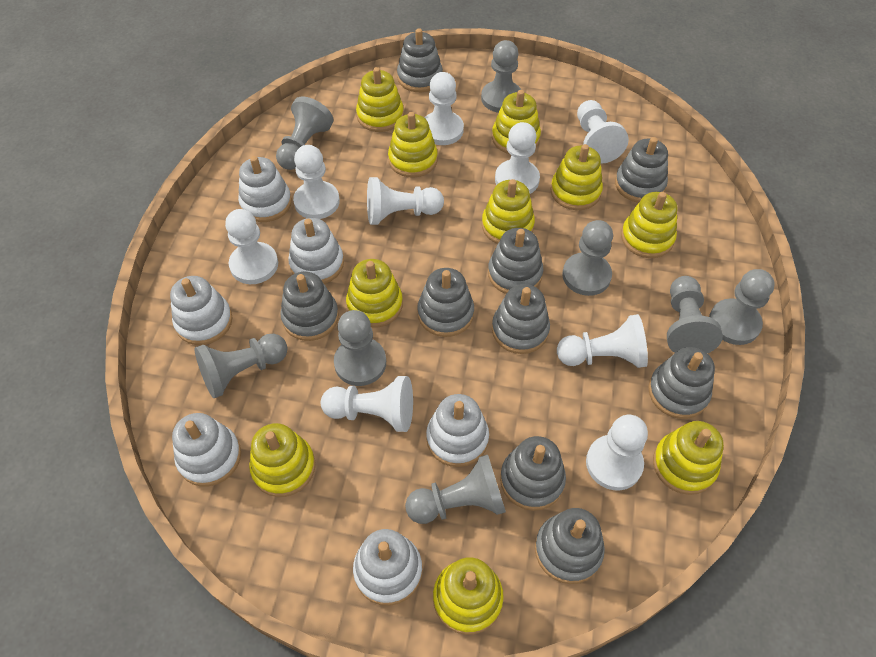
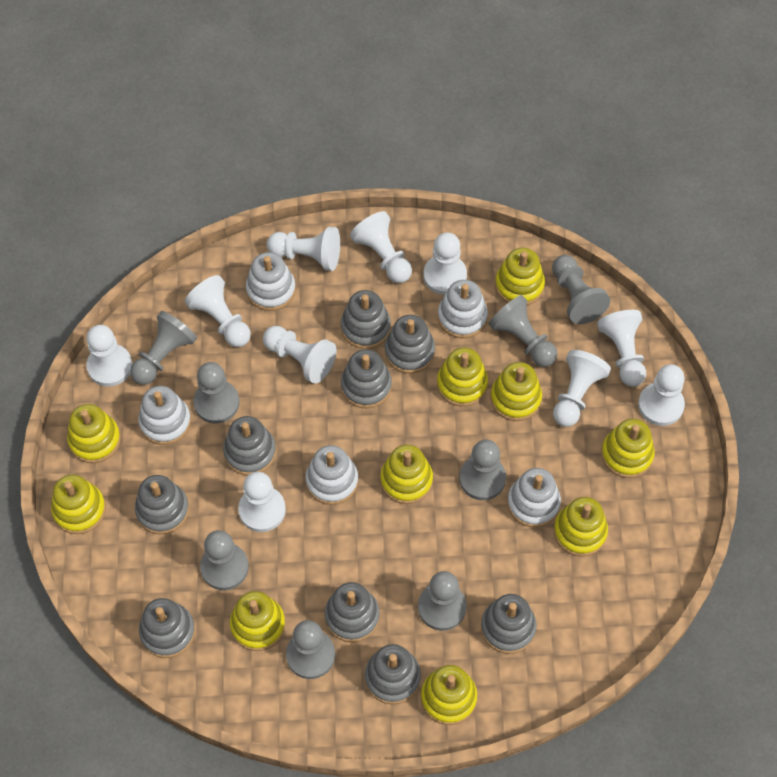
white pawn: 9 -> 10
white stacking toy: 6 -> 5

